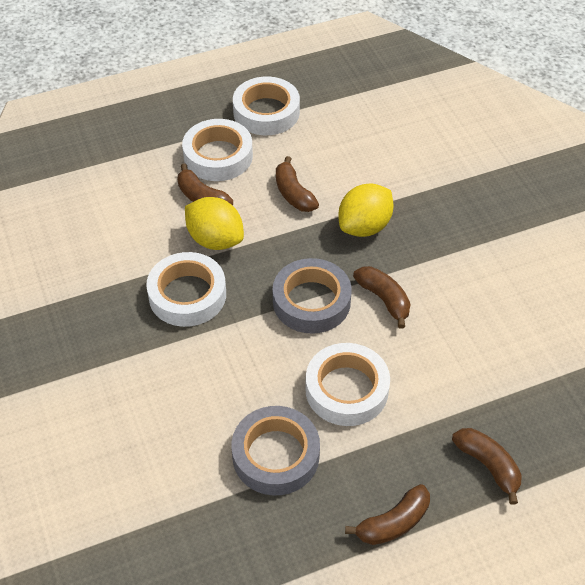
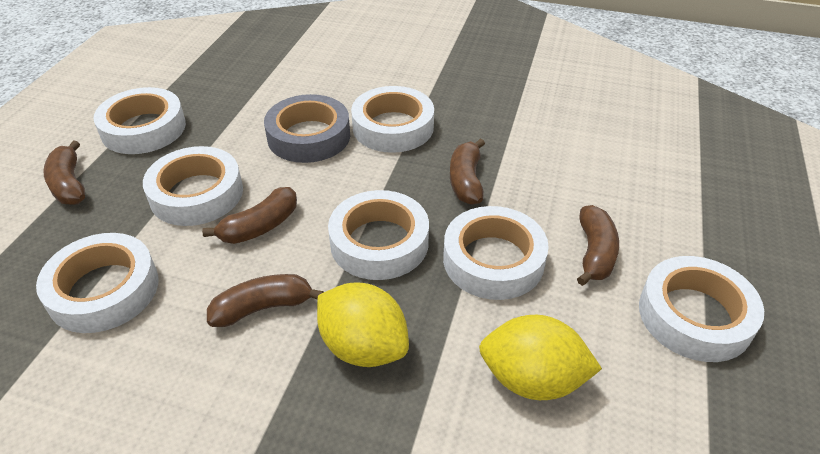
grey tape: 2 -> 1
white tape: 4 -> 7

